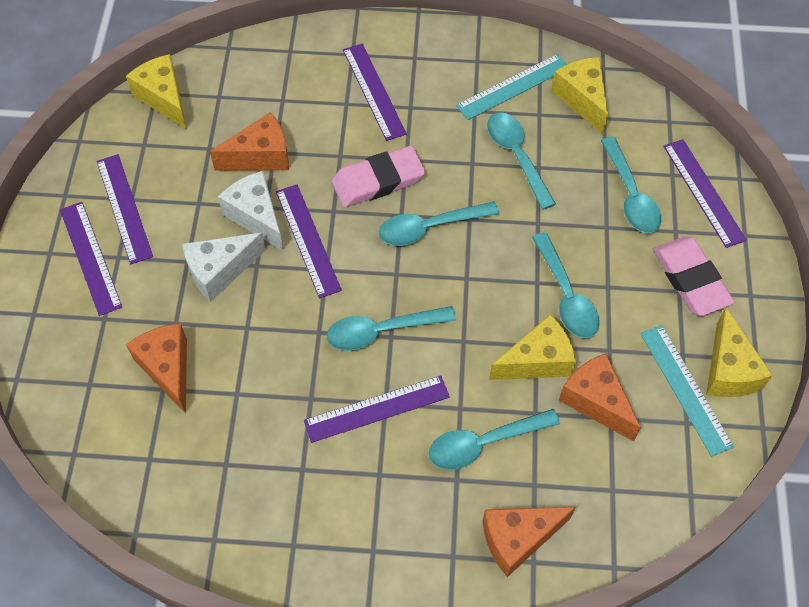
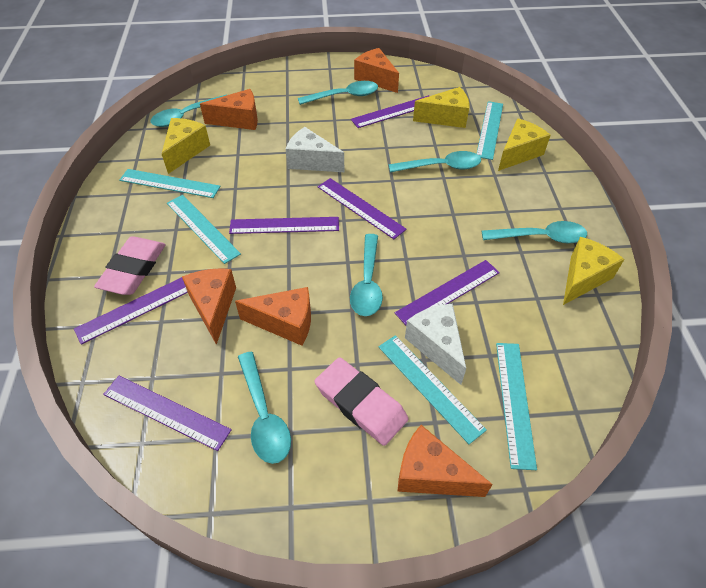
orange cheese: 4 -> 5
turquoise ruler: 2 -> 5

